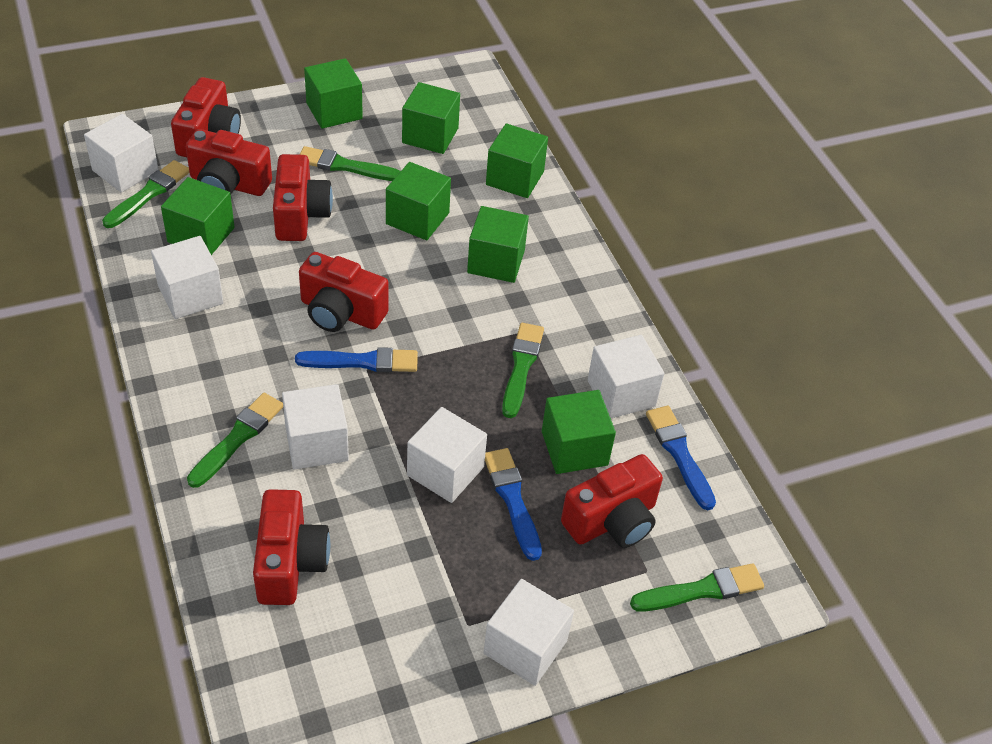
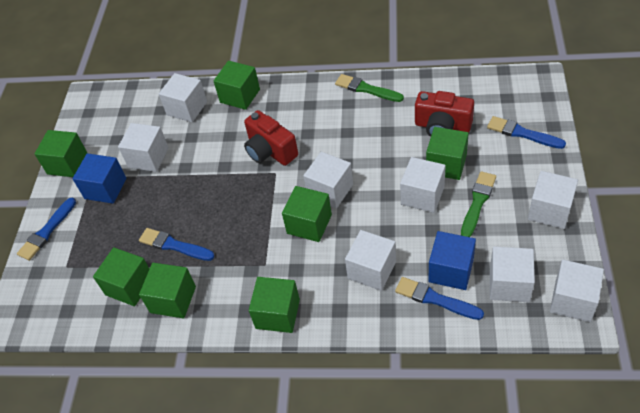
blue brush: 3 -> 4
blue cube: 0 -> 2
green brush: 5 -> 2
red camera: 6 -> 2
white cube: 6 -> 8

